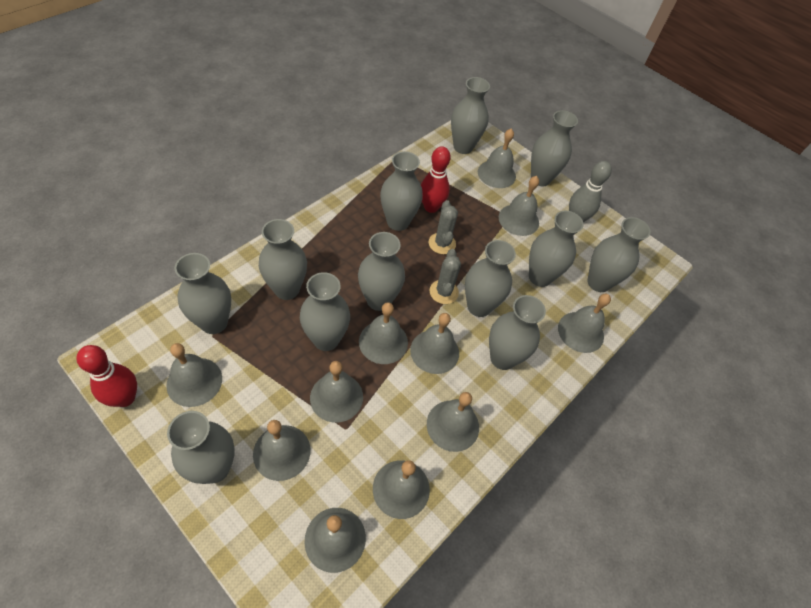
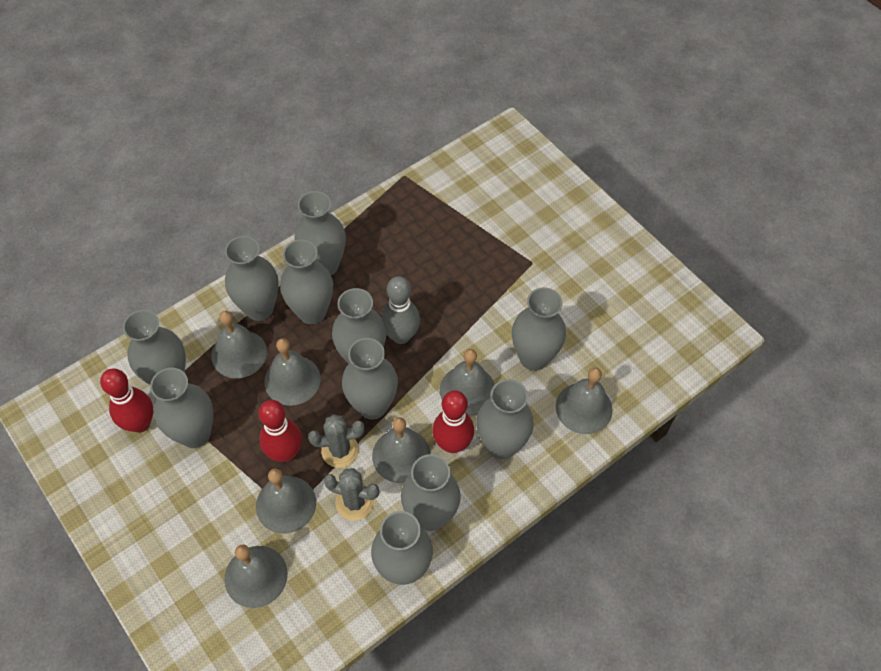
grey bell: 11 -> 7
grey vase: 12 -> 11
red bowling pin: 2 -> 3

